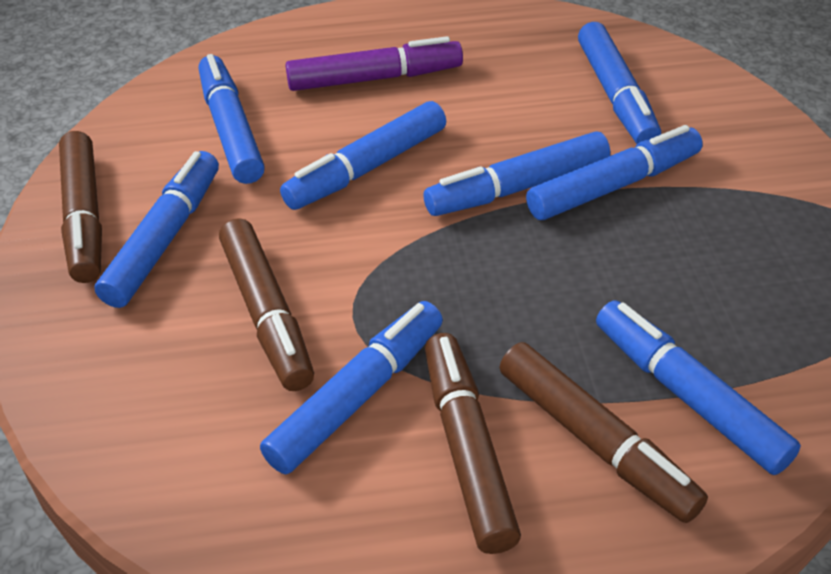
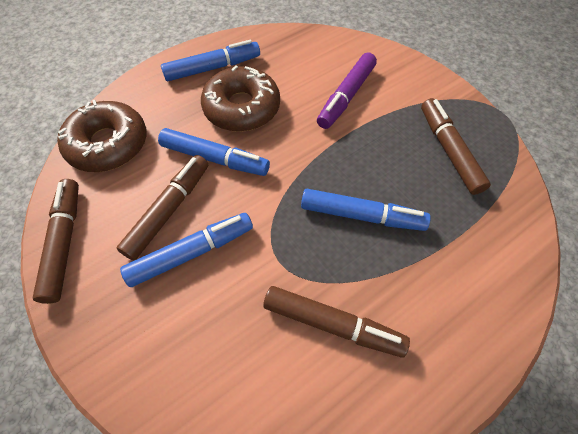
blue marker: 8 -> 4
brown donut: 0 -> 2

